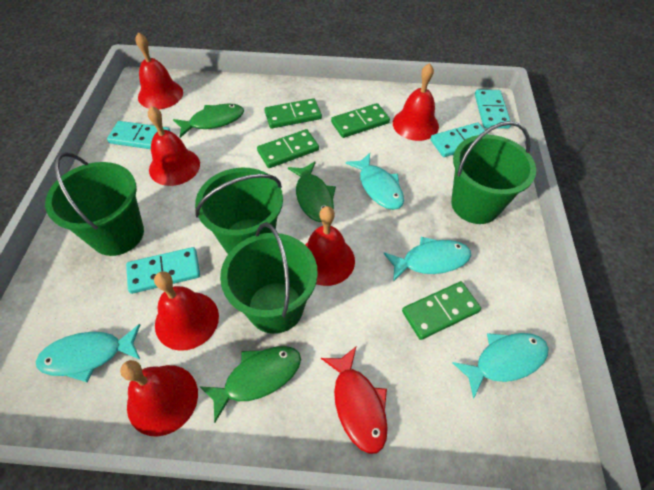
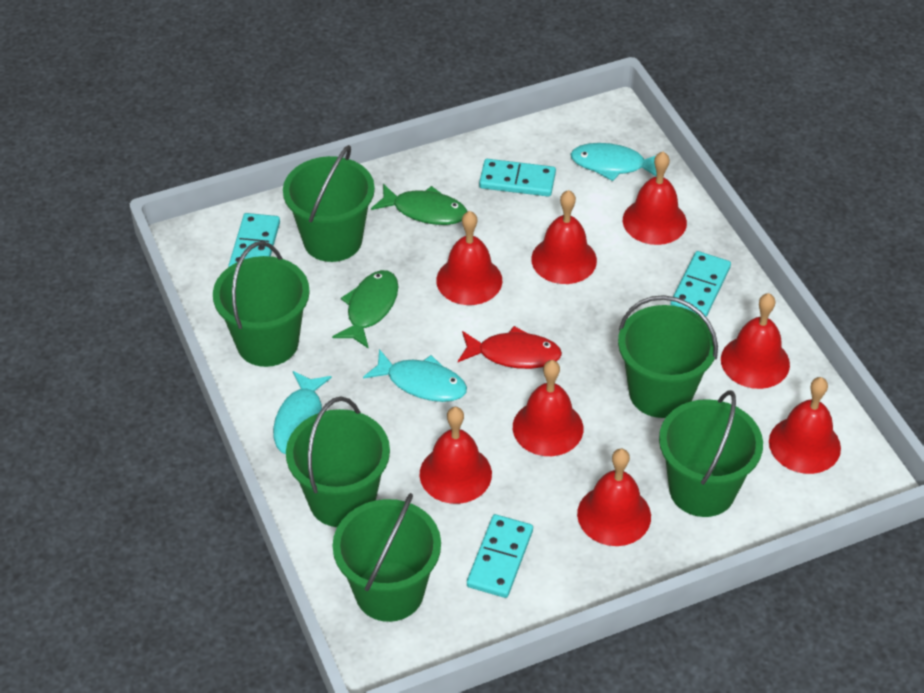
green bucket: 4 -> 6
green domino: 4 -> 0
green fish: 3 -> 2
red bell: 6 -> 8
turquoise fish: 4 -> 3

